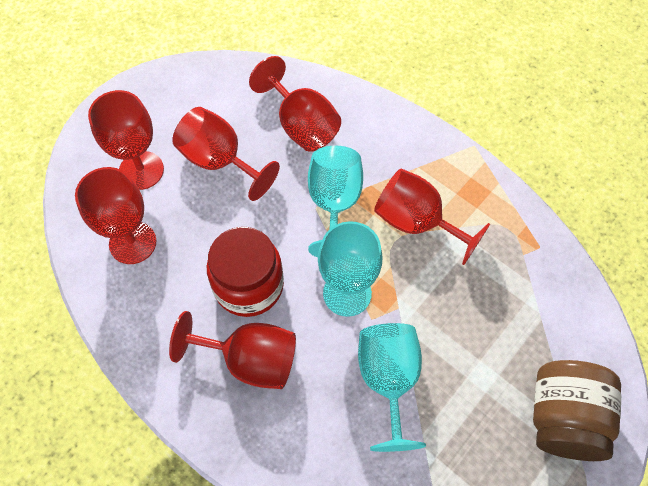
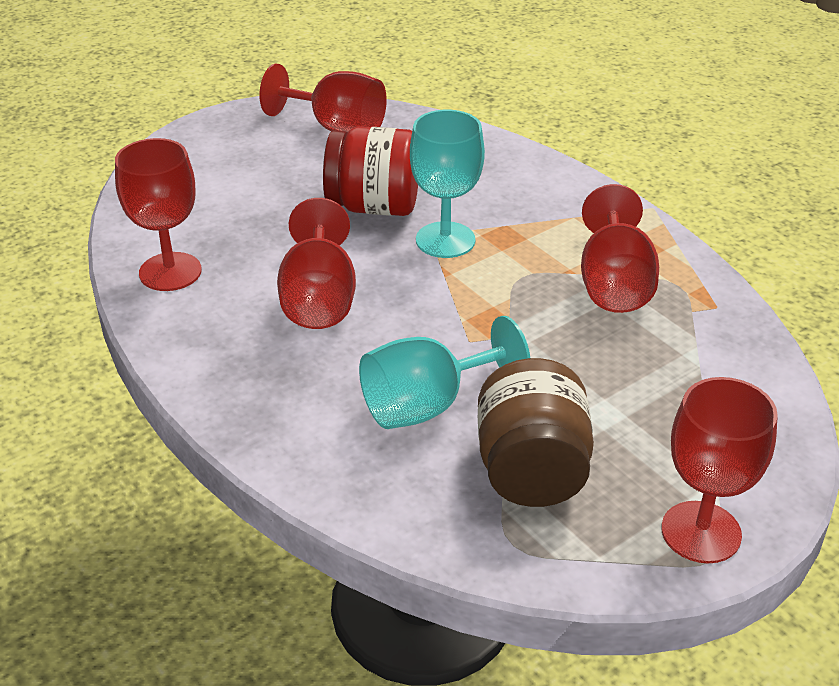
red goblet: 6 -> 5
turquoise goblet: 3 -> 2

